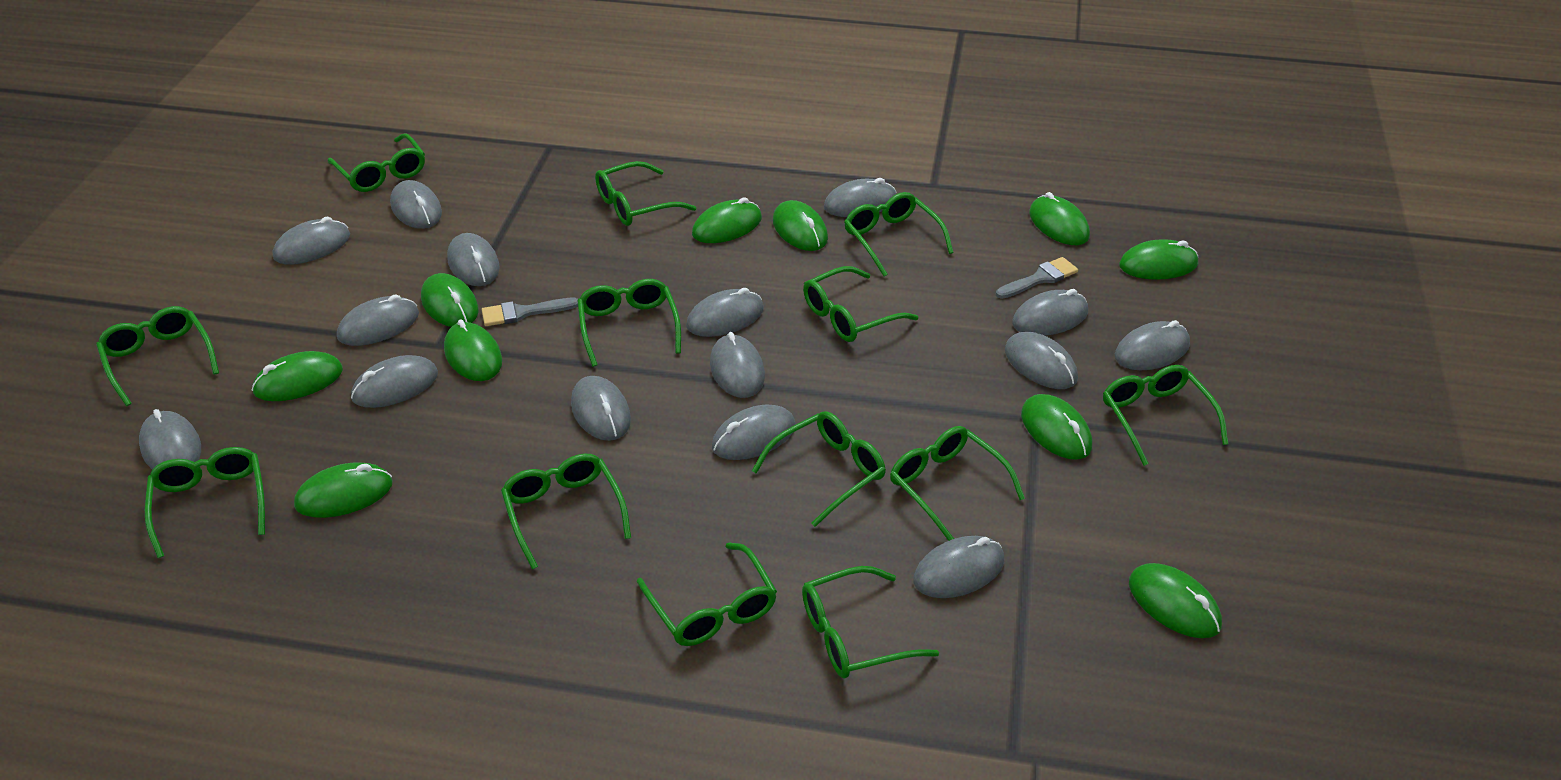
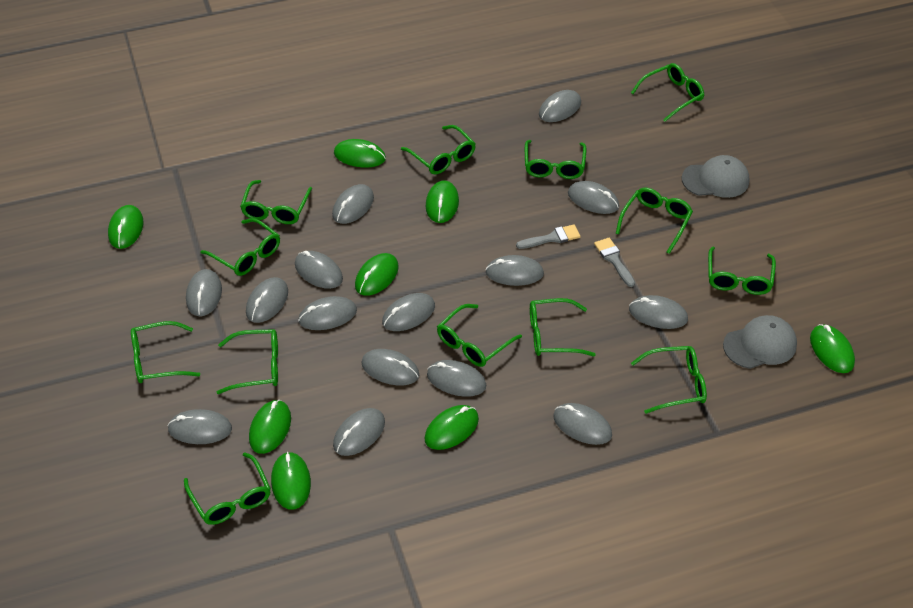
green mouse: 10 -> 8
grey cap: 0 -> 2

